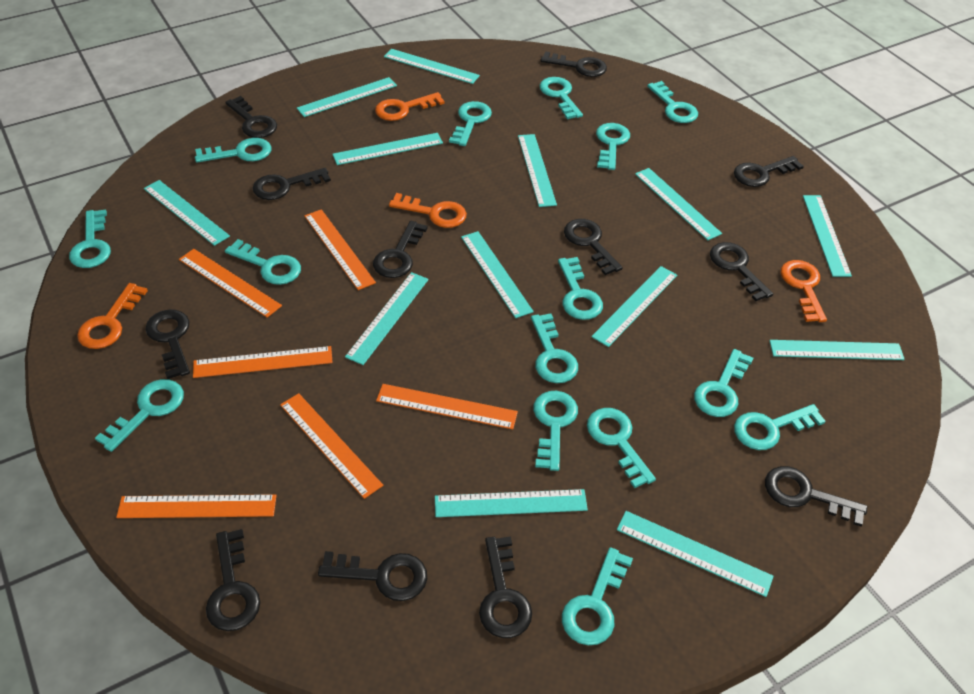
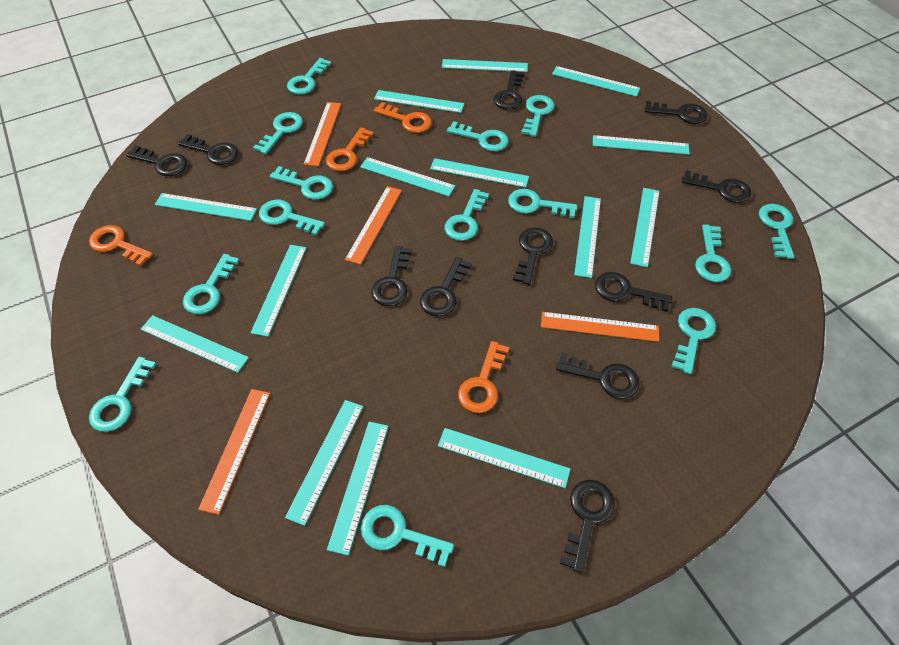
black key: 12 -> 11
orange ruler: 6 -> 4
turquoise key: 15 -> 14
turquoise ruler: 13 -> 14

